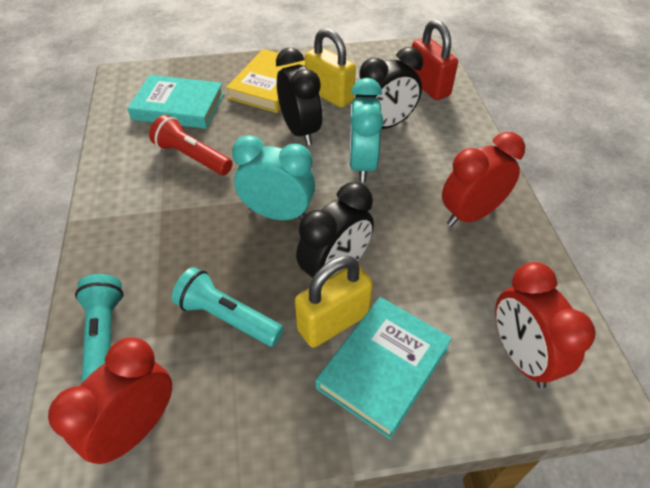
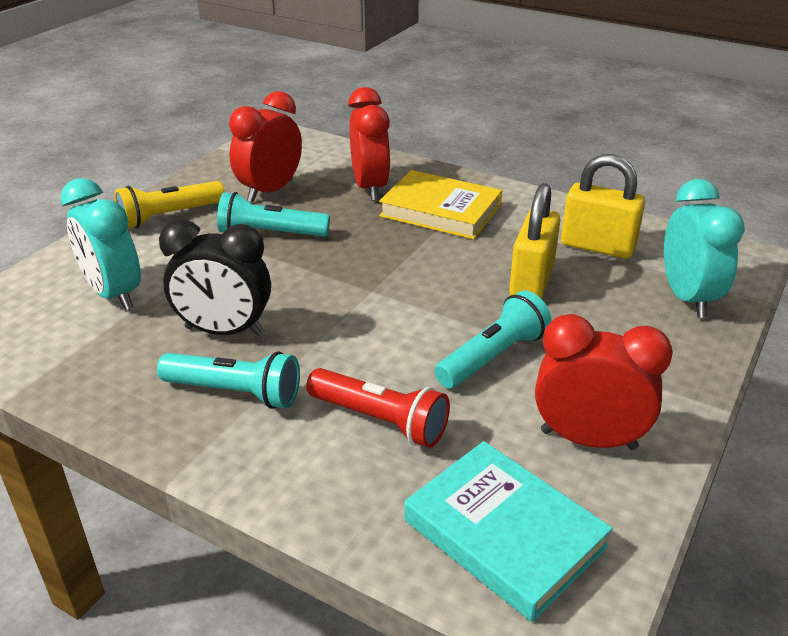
black clock: 3 -> 1
red padlock: 1 -> 0
turquoise book: 2 -> 1
turquoise flashlight: 2 -> 3
yellow flashlight: 0 -> 1

